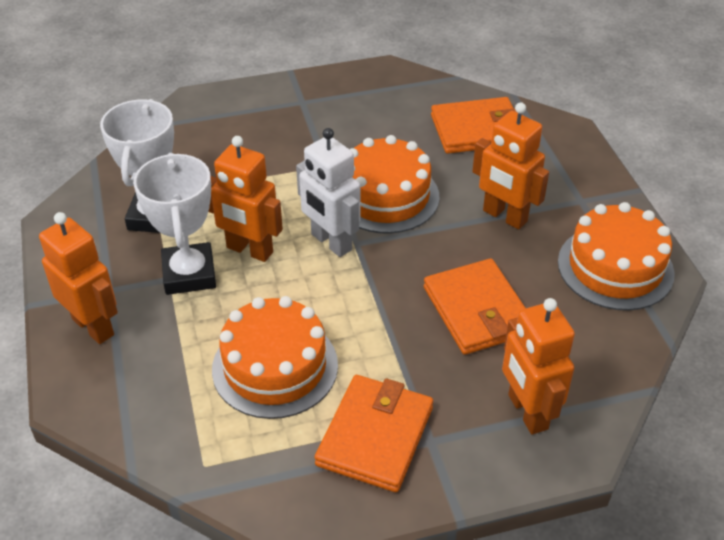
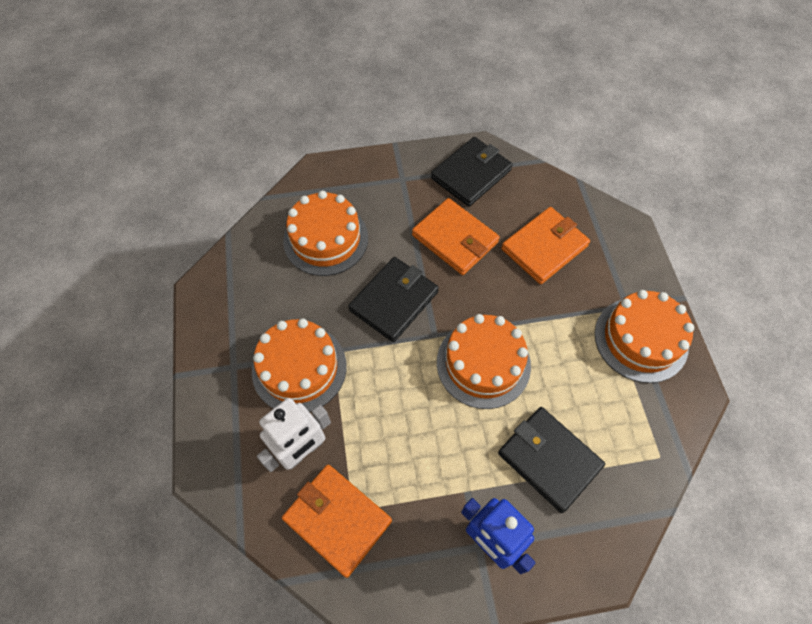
black wallet: 0 -> 3
blue robot: 0 -> 1
orange cake: 3 -> 4
orange robot: 4 -> 0
white trophy: 2 -> 0

